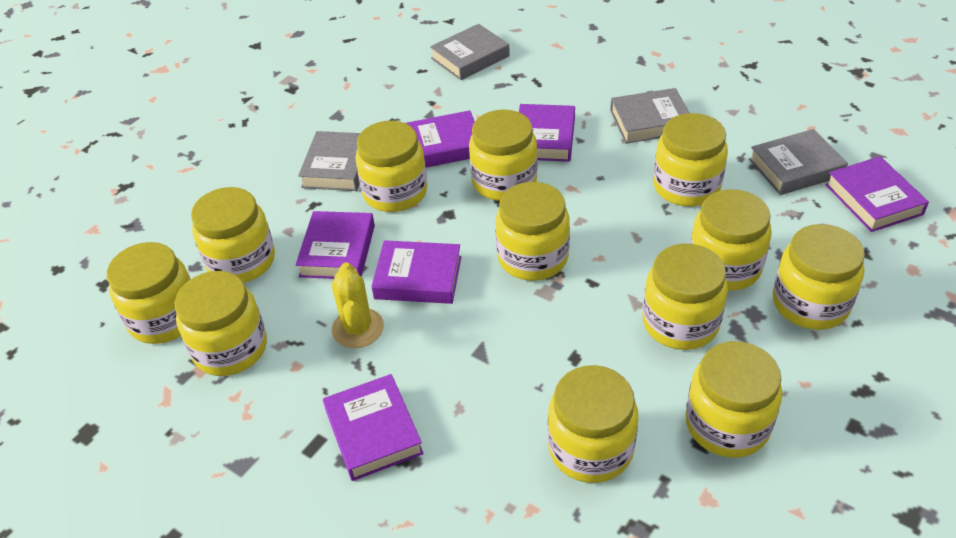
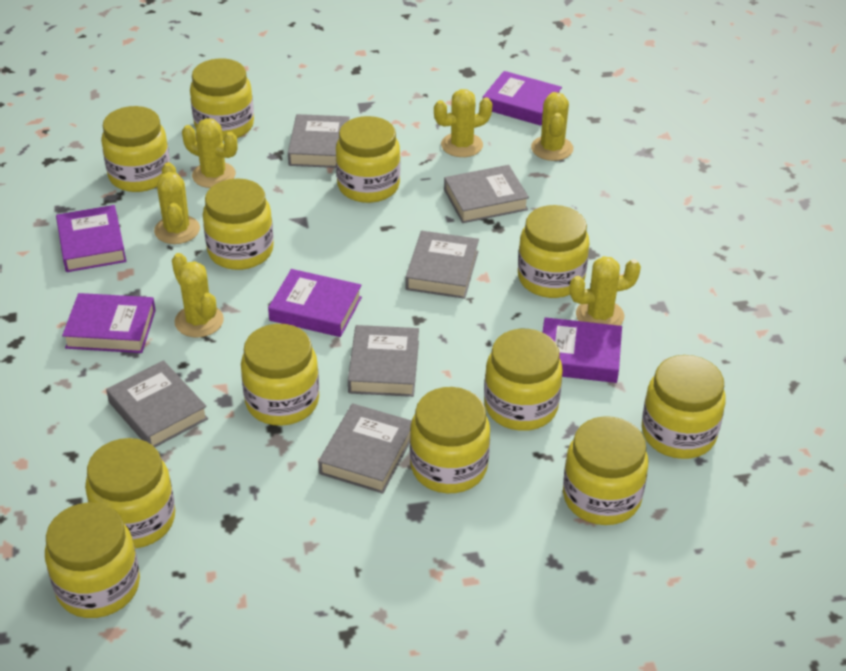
grey book: 4 -> 6
purple book: 6 -> 5
yellow cactus: 1 -> 6

